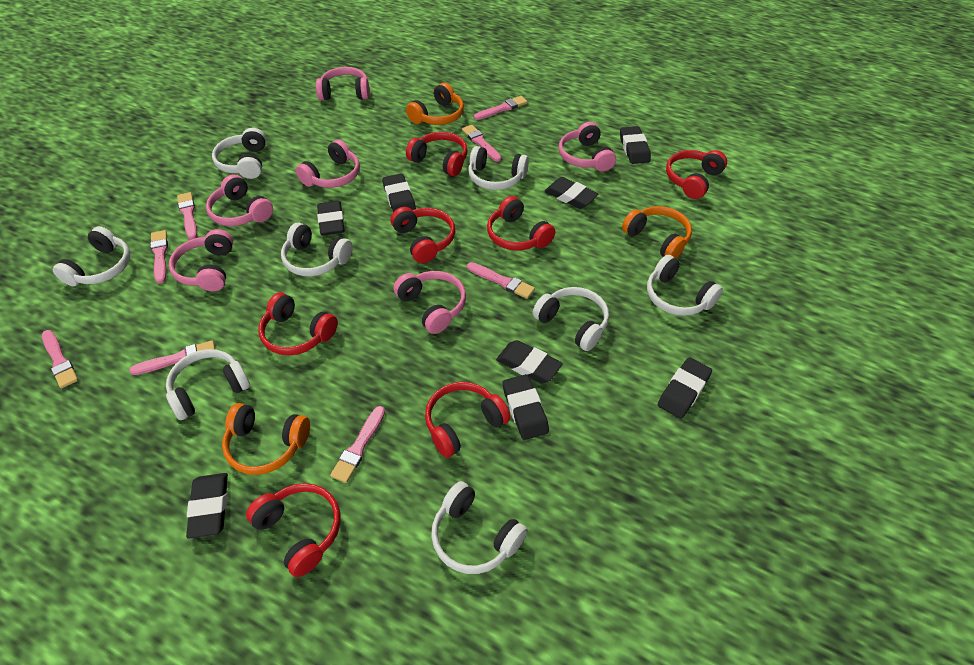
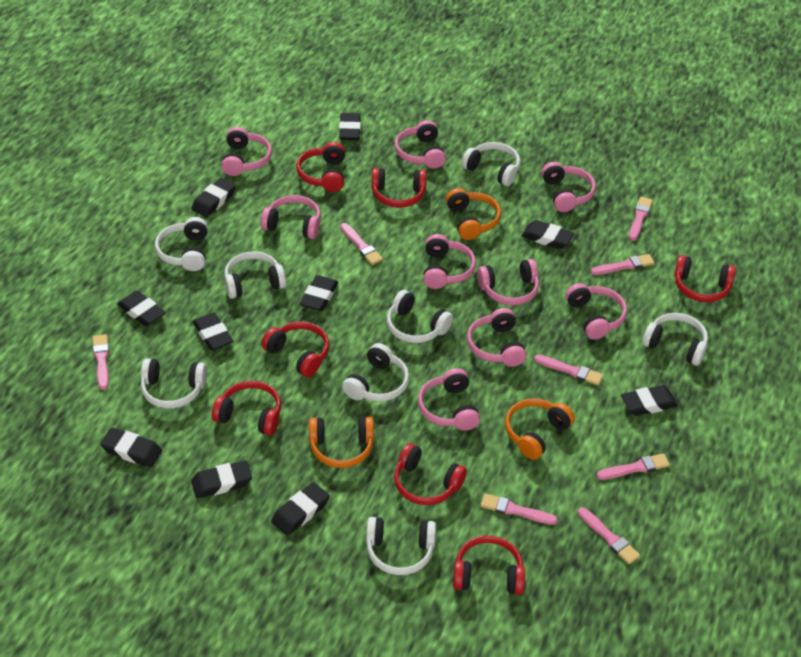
black eraser: 8 -> 10
pink headphones: 6 -> 9

